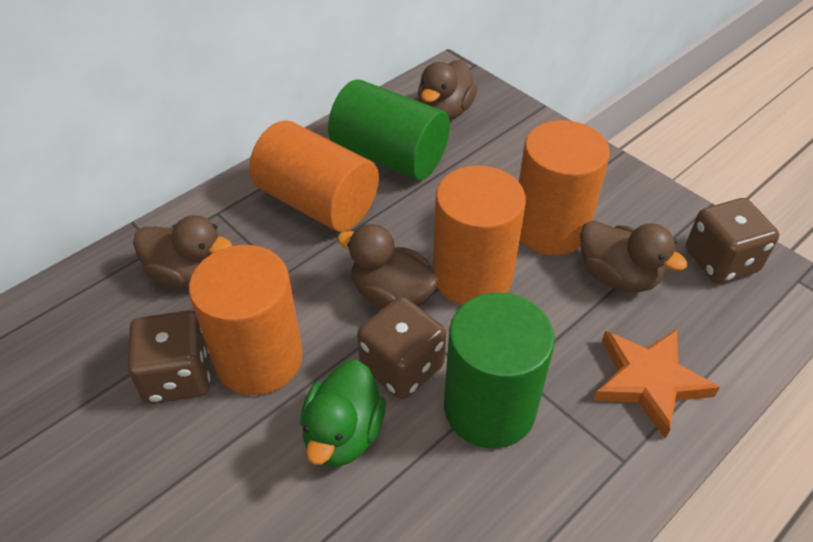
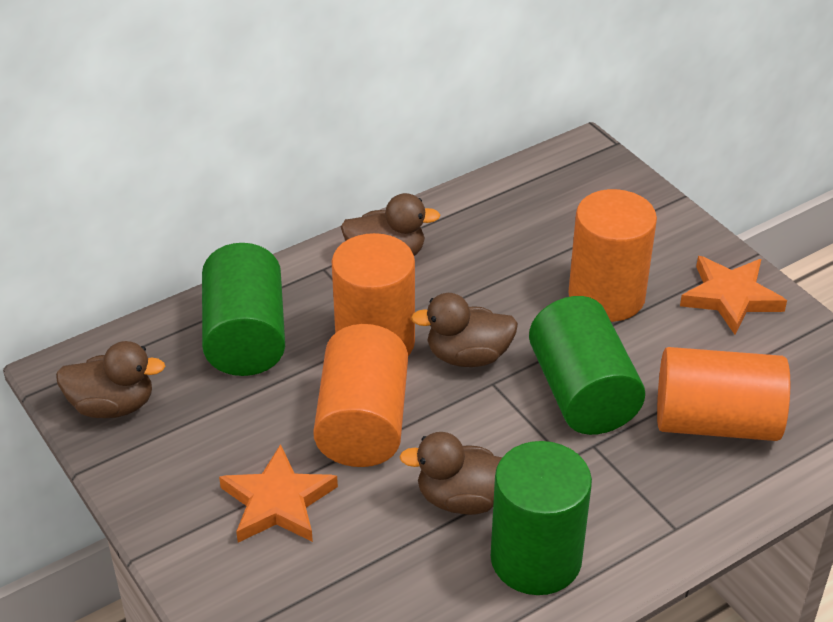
brown dice: 3 -> 0
green cylinder: 2 -> 3
green duck: 1 -> 0
orange star: 1 -> 2

